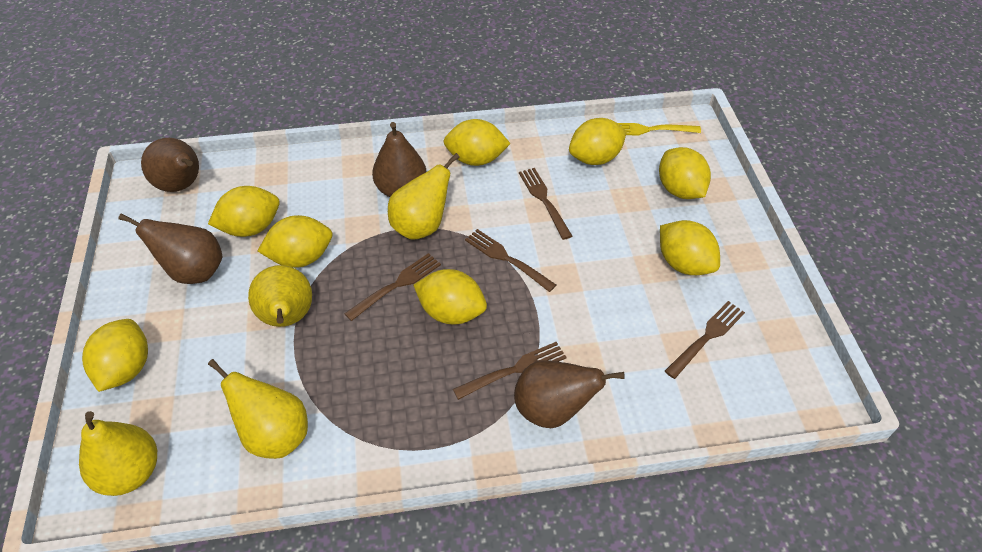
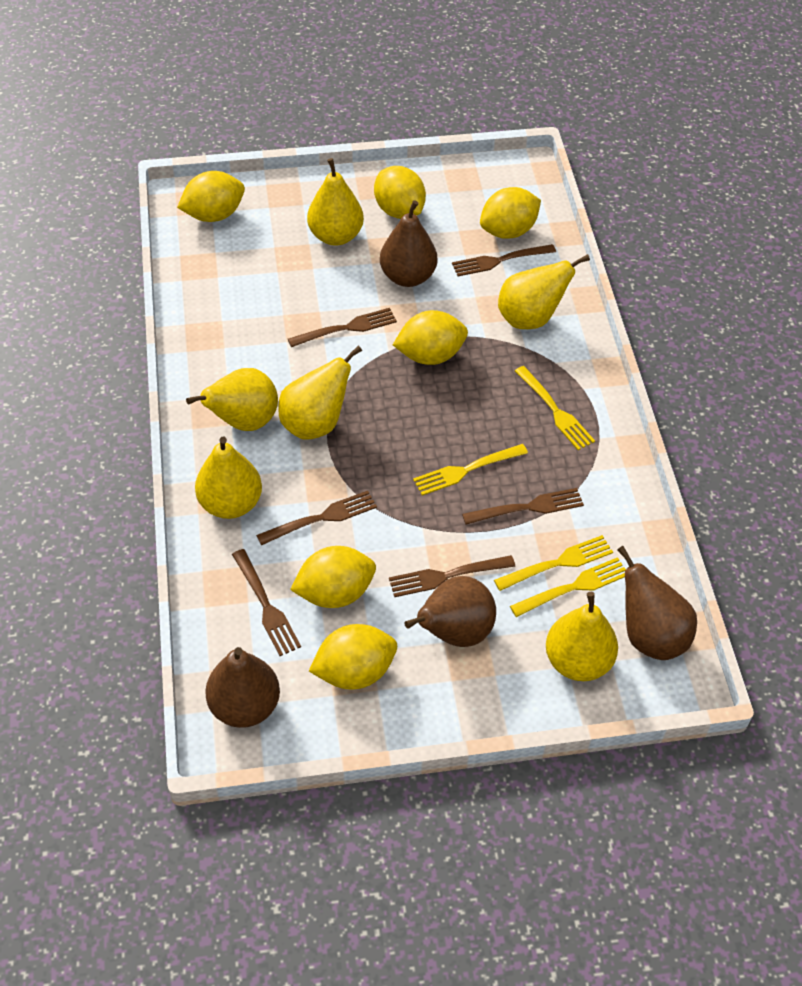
brown fork: 5 -> 6
yellow fork: 1 -> 4
yellow lemon: 8 -> 6
yellow pear: 4 -> 6

